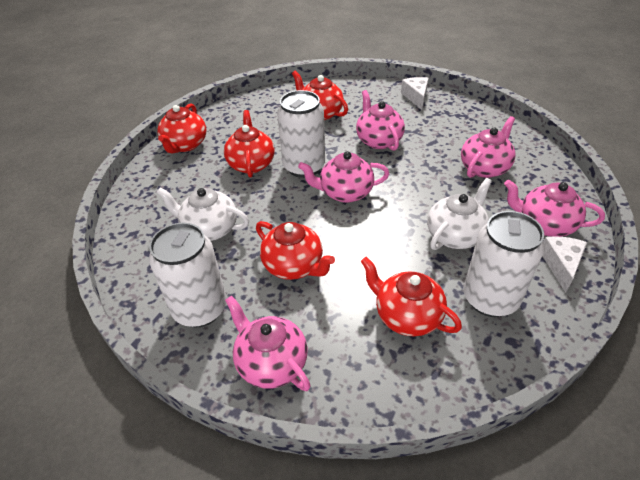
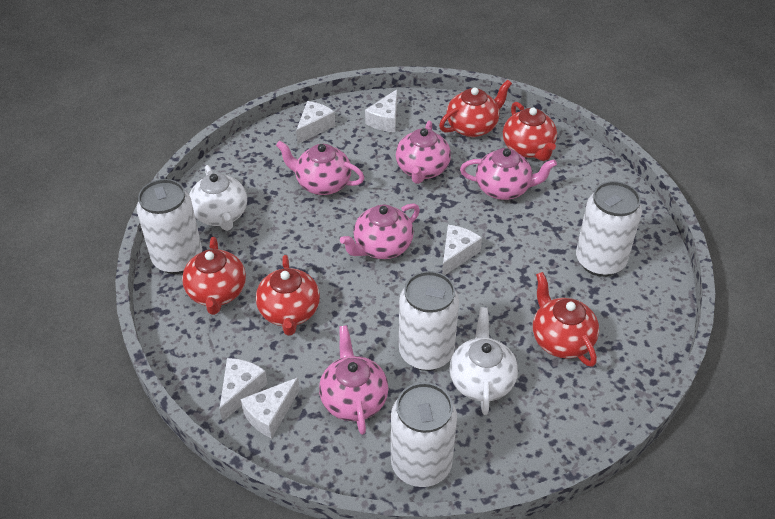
white can: 3 -> 4
white cheese: 2 -> 5

